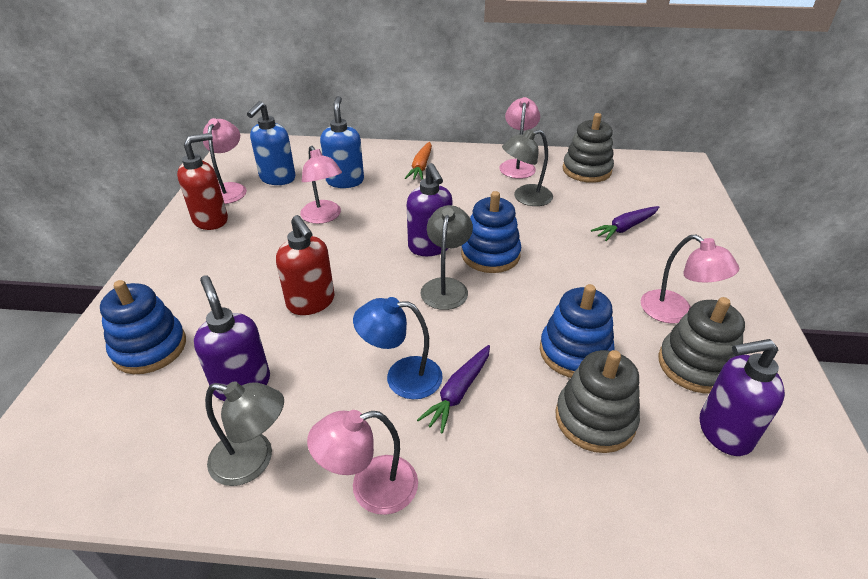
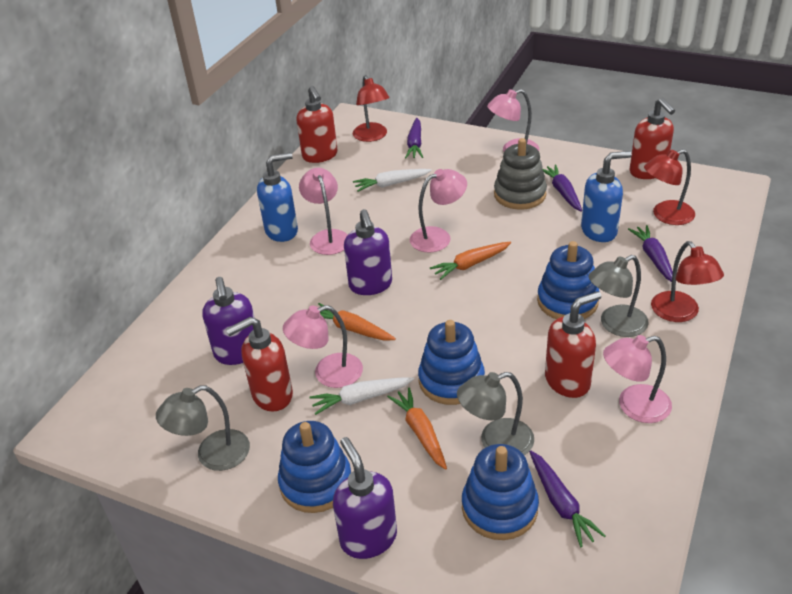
blue lamp: 1 -> 0
blue stacking toy: 3 -> 4
grey stacking toy: 3 -> 1
orange carrot: 1 -> 3
purple carrot: 2 -> 4
red lamp: 0 -> 3
red soap dispenser: 2 -> 4
white carrot: 0 -> 2

